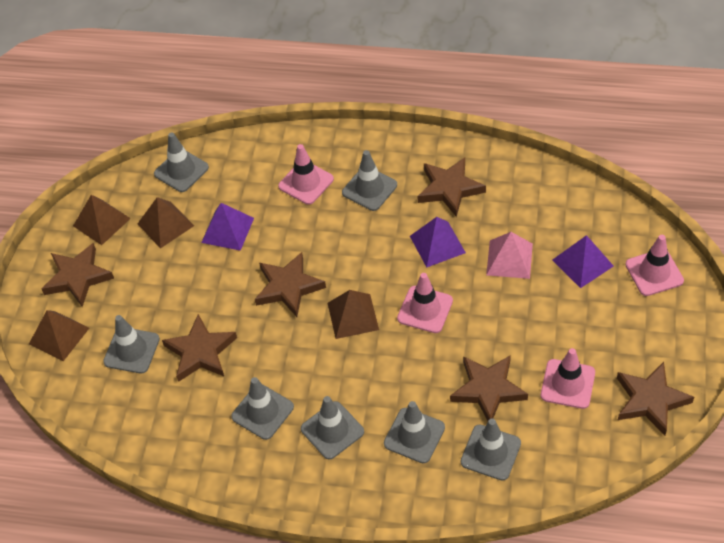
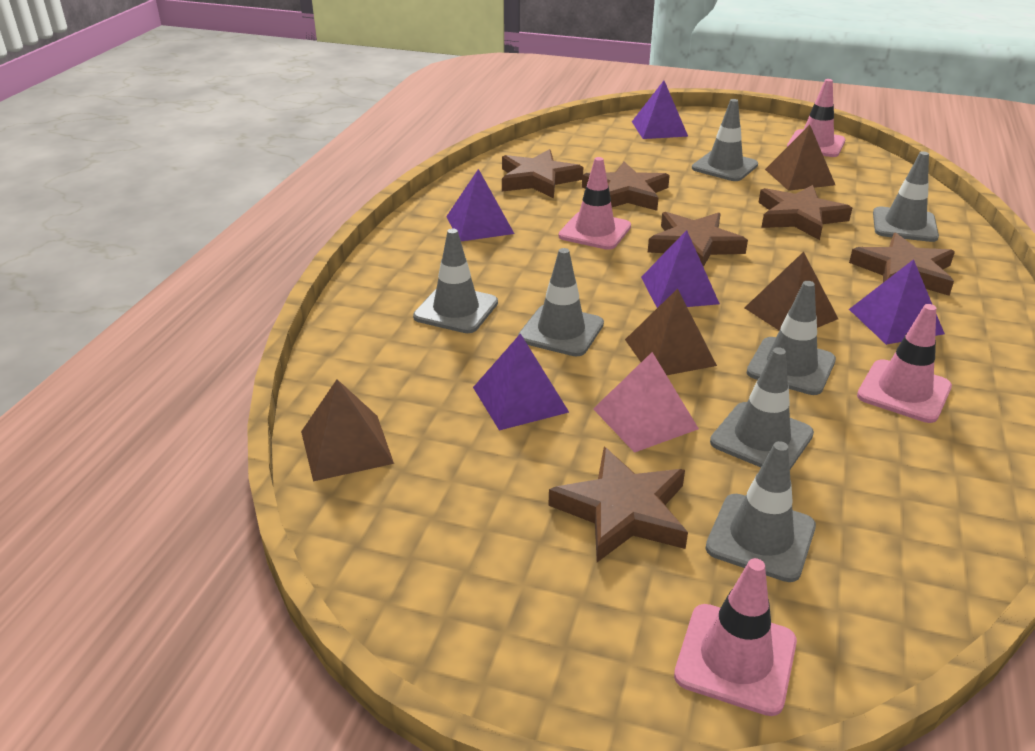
purple pyramid: 3 -> 5

